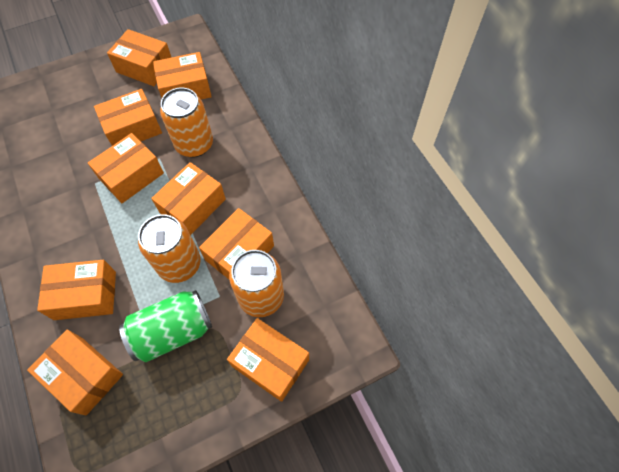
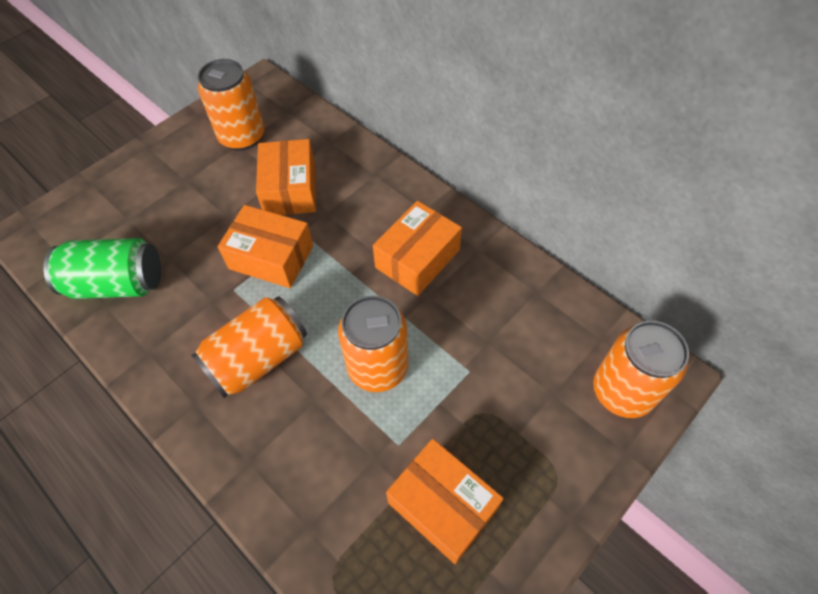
orange box: 9 -> 4
orange can: 3 -> 4

